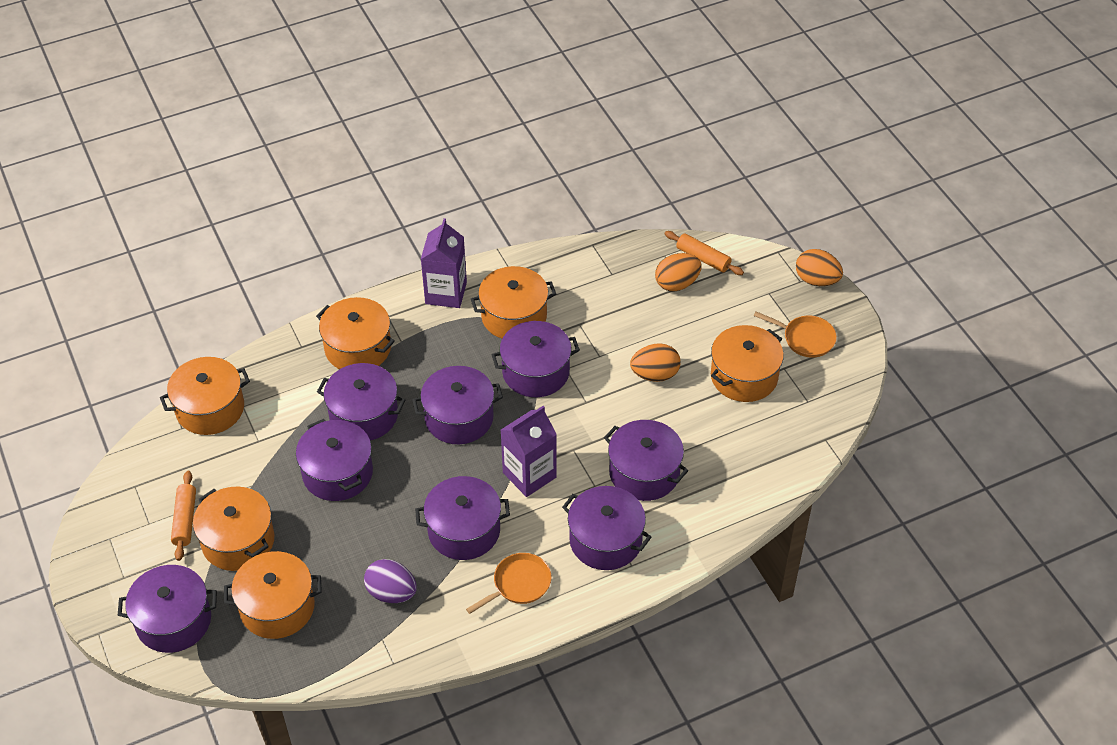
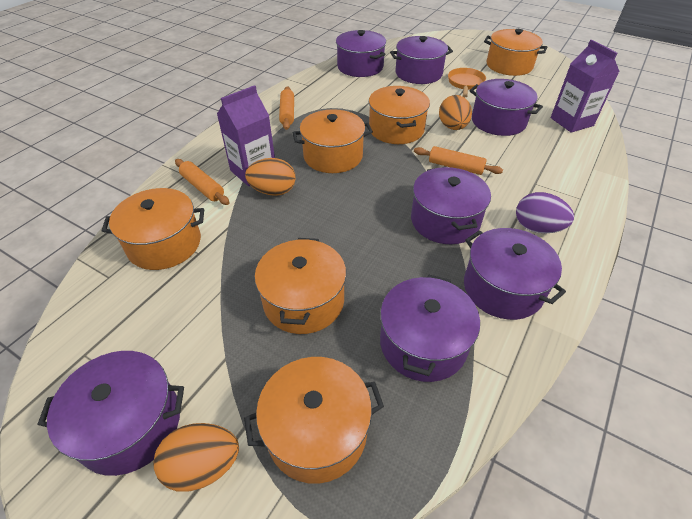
orange pan: 2 -> 1
orange rolling pin: 2 -> 3
purple pot: 8 -> 7

